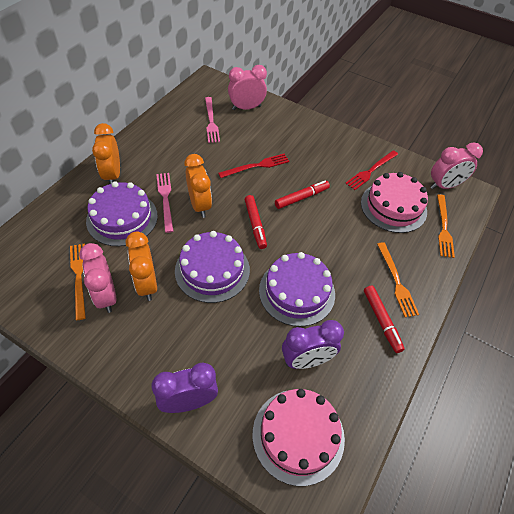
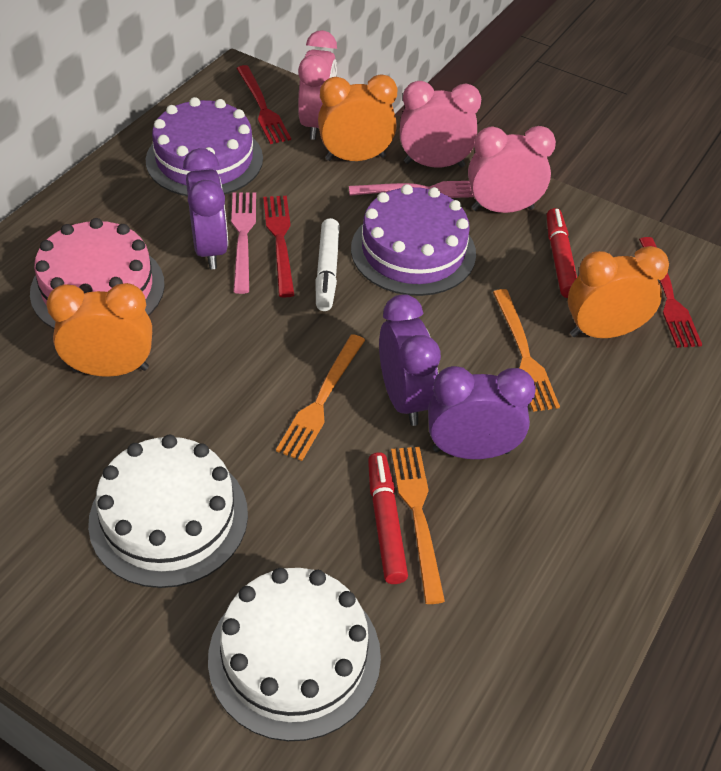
pink cake: 2 -> 1
purple cake: 3 -> 2
purple clock: 2 -> 3
red fork: 2 -> 3
red marker: 3 -> 2
white cake: 0 -> 2
white marker: 0 -> 1

